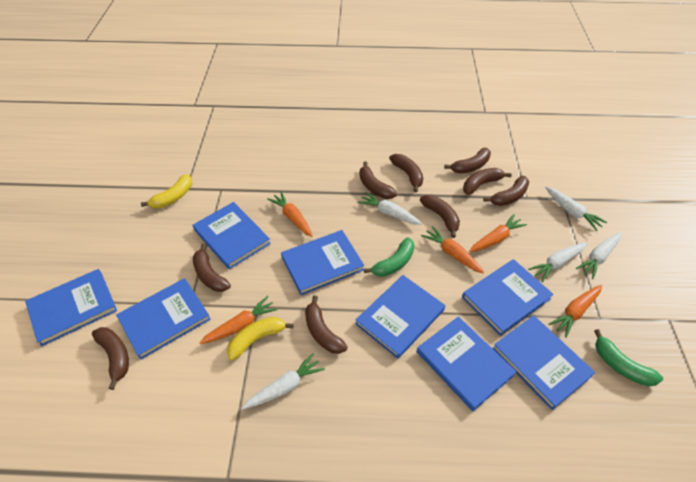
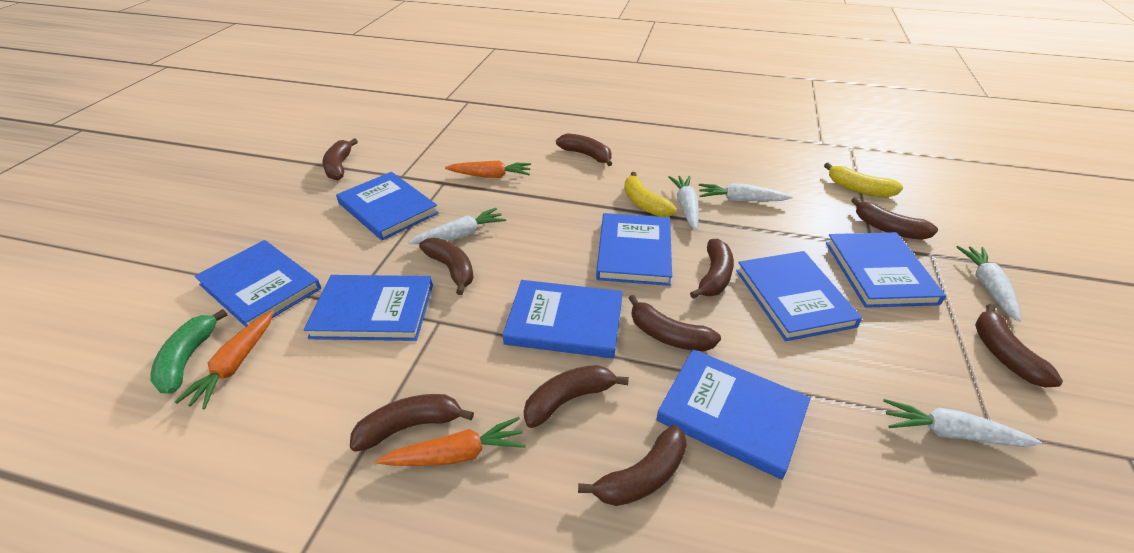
brown banana: 9 -> 10
green banana: 2 -> 1
orange carrot: 5 -> 3

